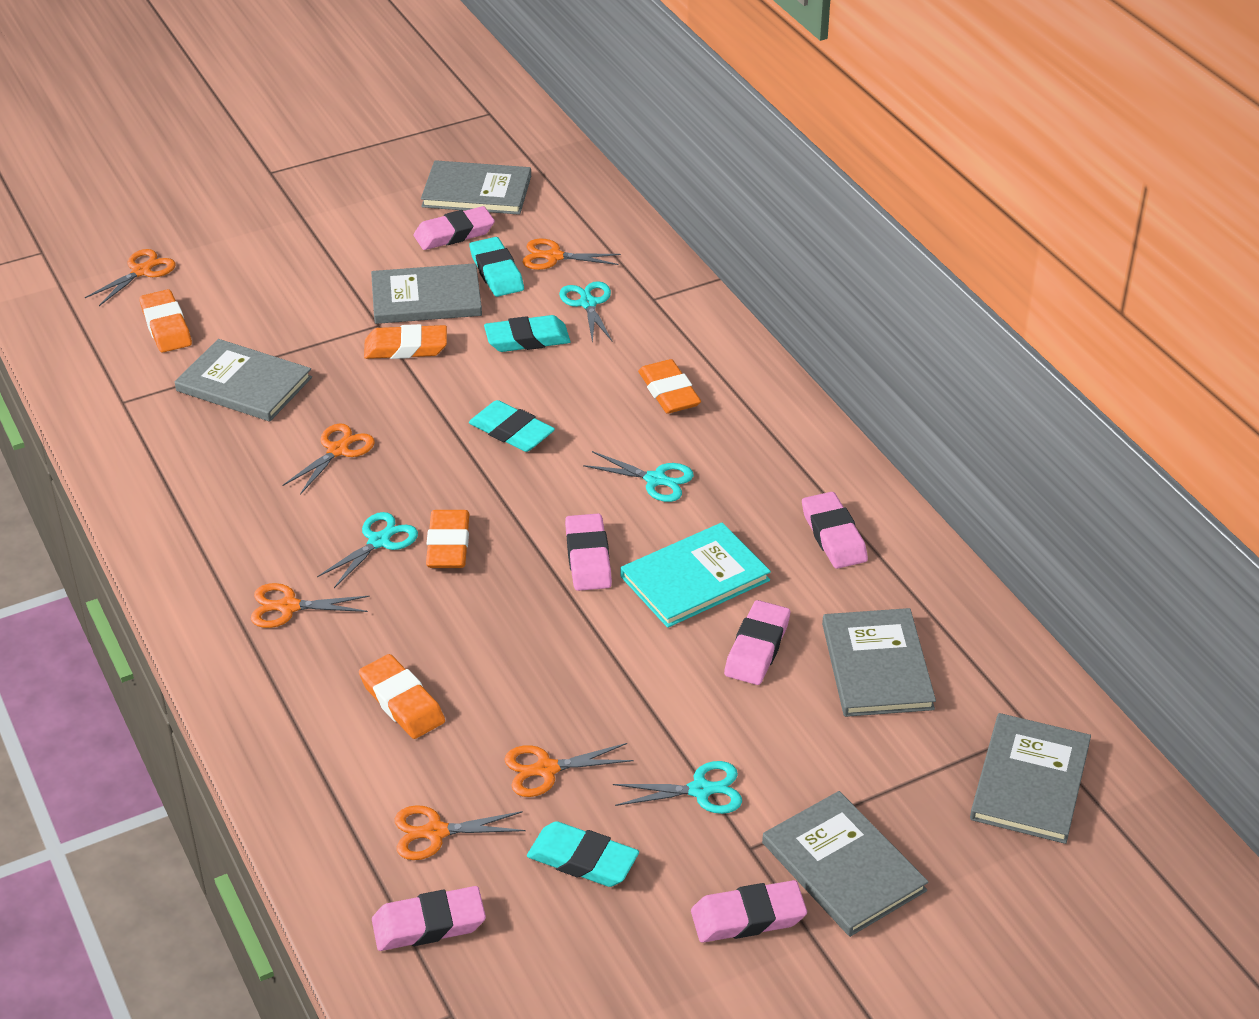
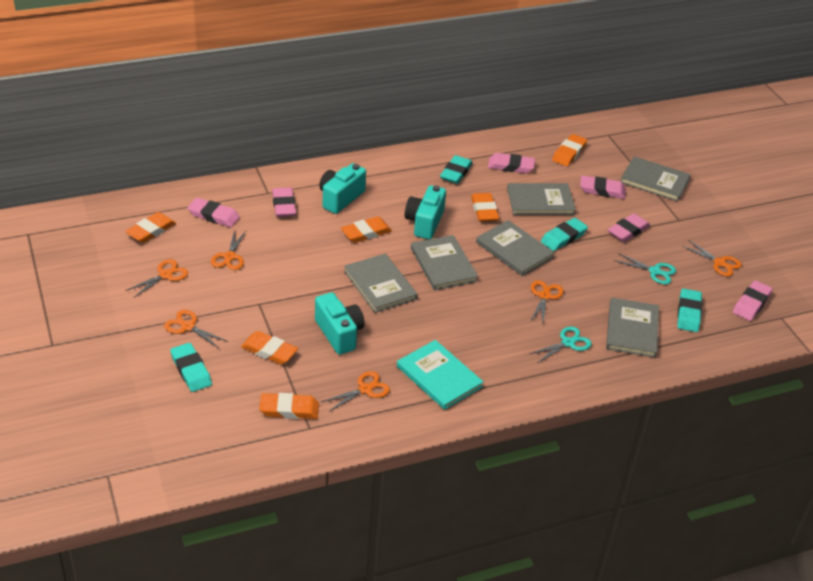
orange eraser: 5 -> 6
turquoise camera: 0 -> 3
turquoise scissors: 4 -> 2

